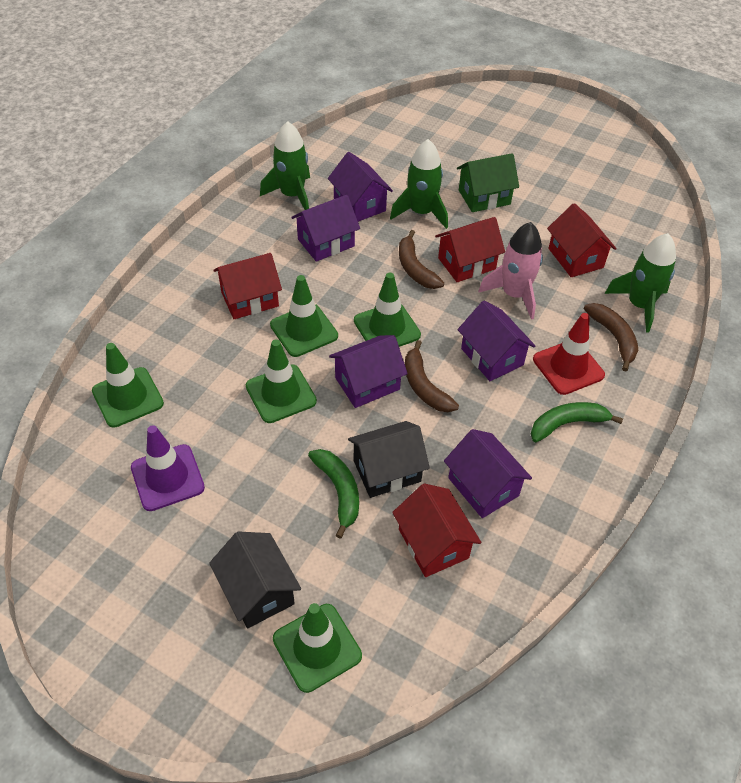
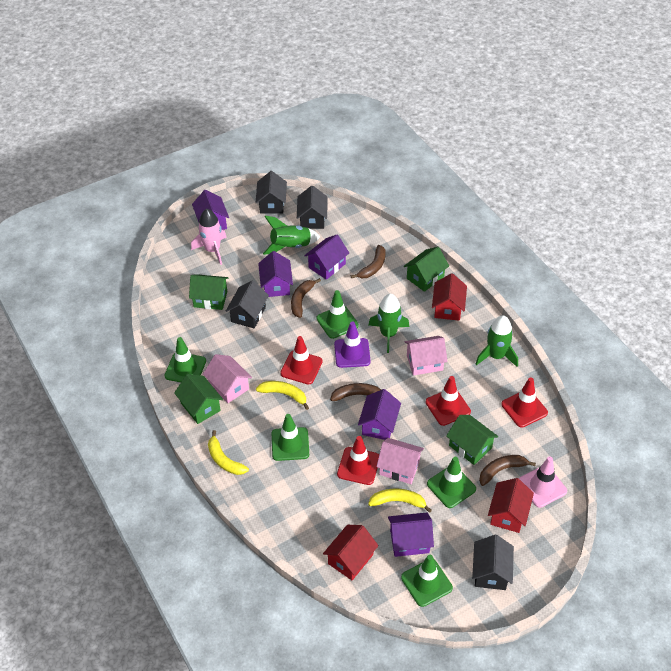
black house: 2 -> 4
brown banana: 3 -> 4
green banana: 2 -> 0
green house: 1 -> 4
pink house: 0 -> 3
pink traffic cone: 0 -> 1
red house: 4 -> 3
red traffic cone: 1 -> 4
yellow banana: 0 -> 3

